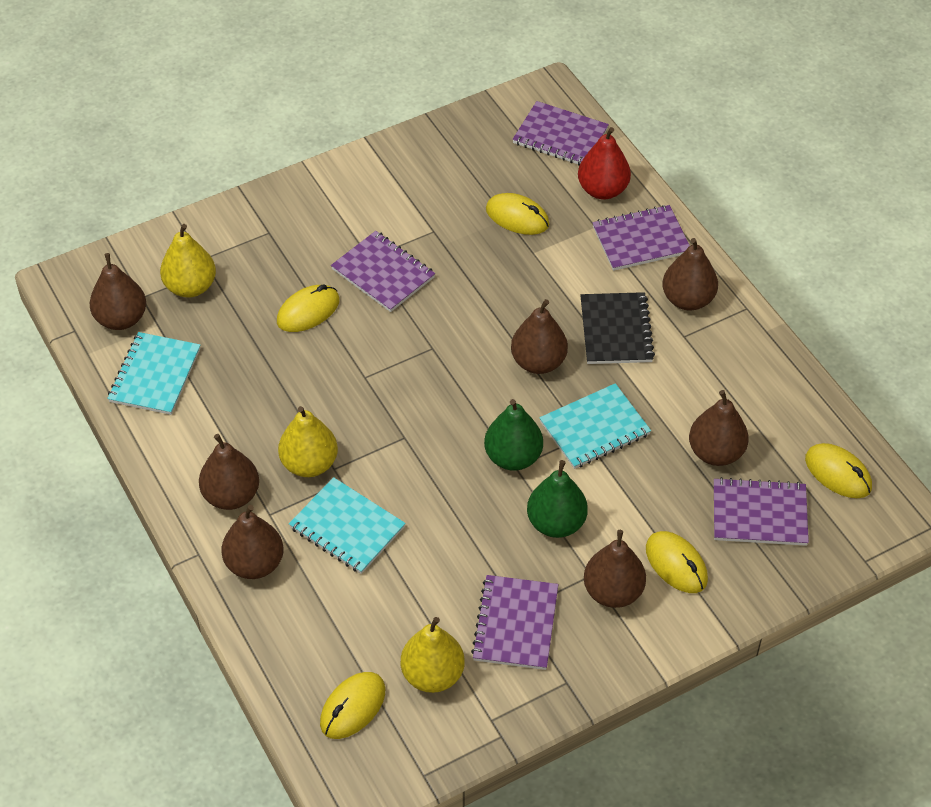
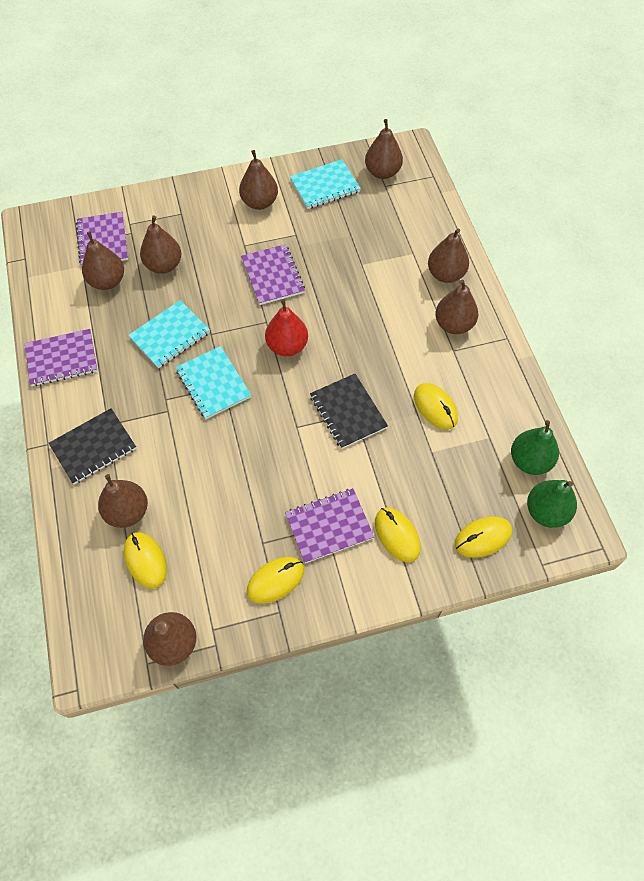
black notebook: 1 -> 2
brown pear: 7 -> 8
purple notebook: 5 -> 4
yellow pear: 3 -> 0

